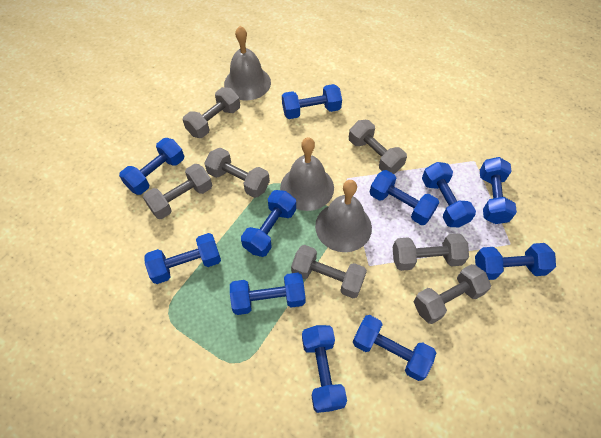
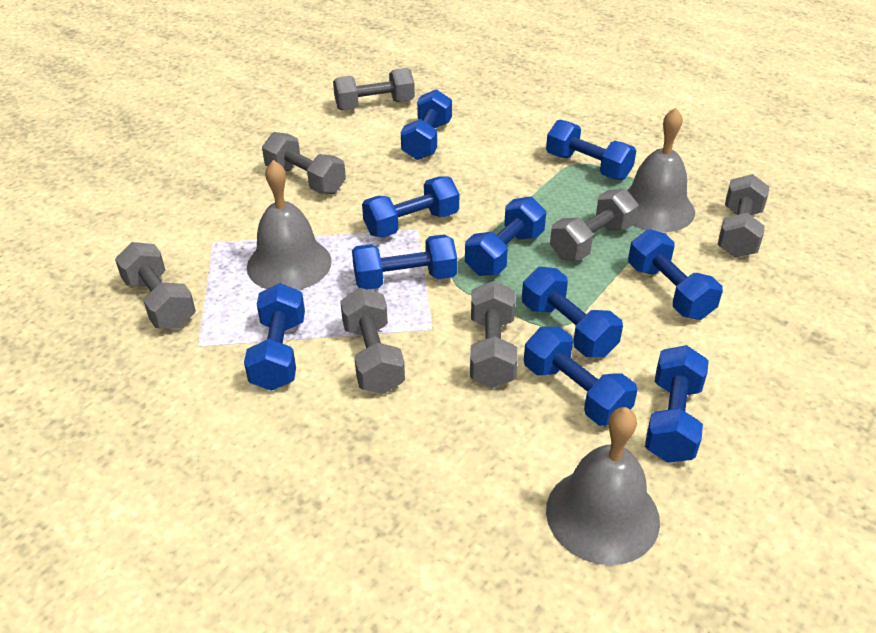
blue dumbbell: 11 -> 10

